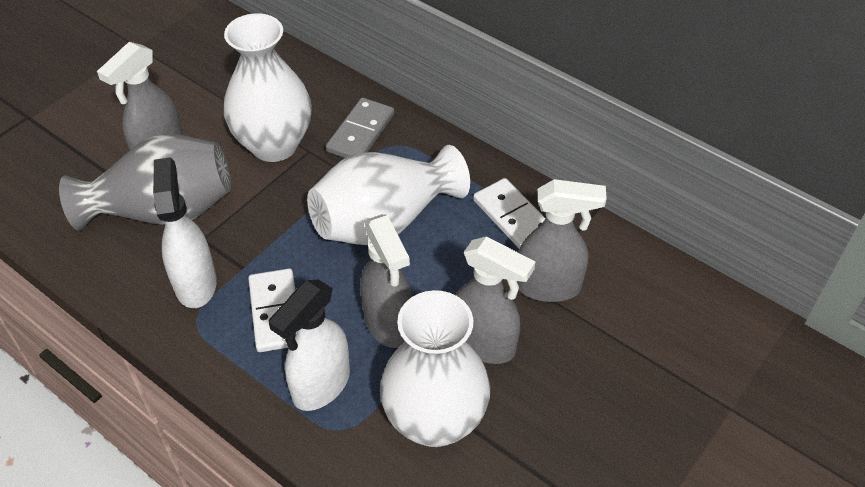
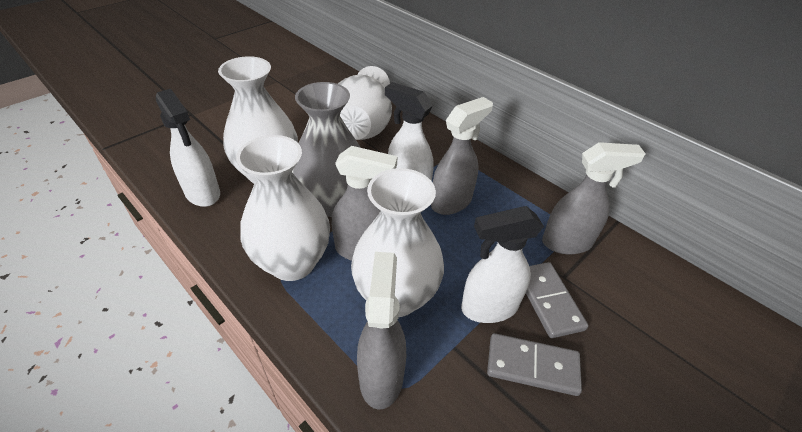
grey domino: 1 -> 2
white domino: 2 -> 0
white spray bottle: 2 -> 3
white vase: 3 -> 4

